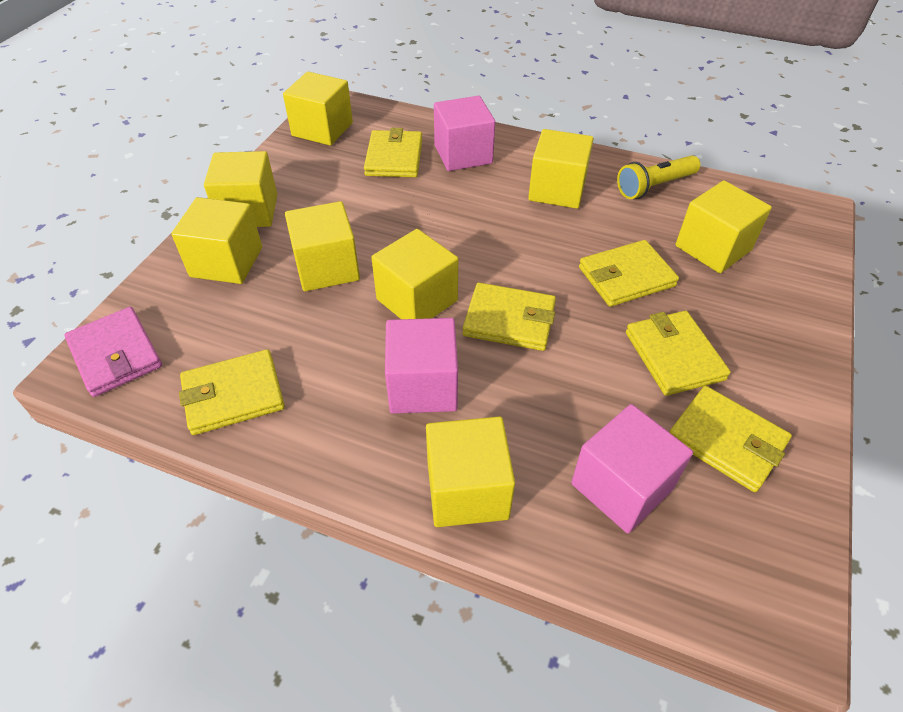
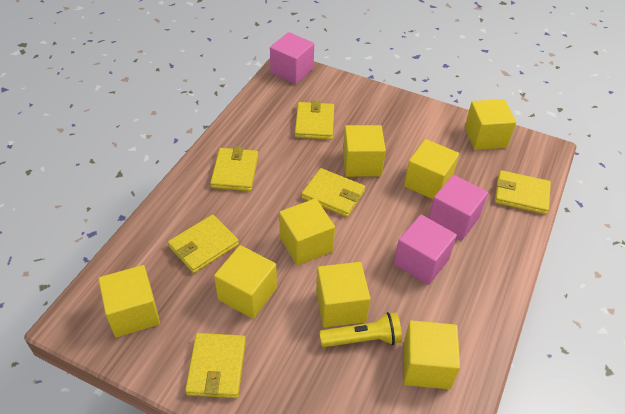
pink wallet: 1 -> 0

